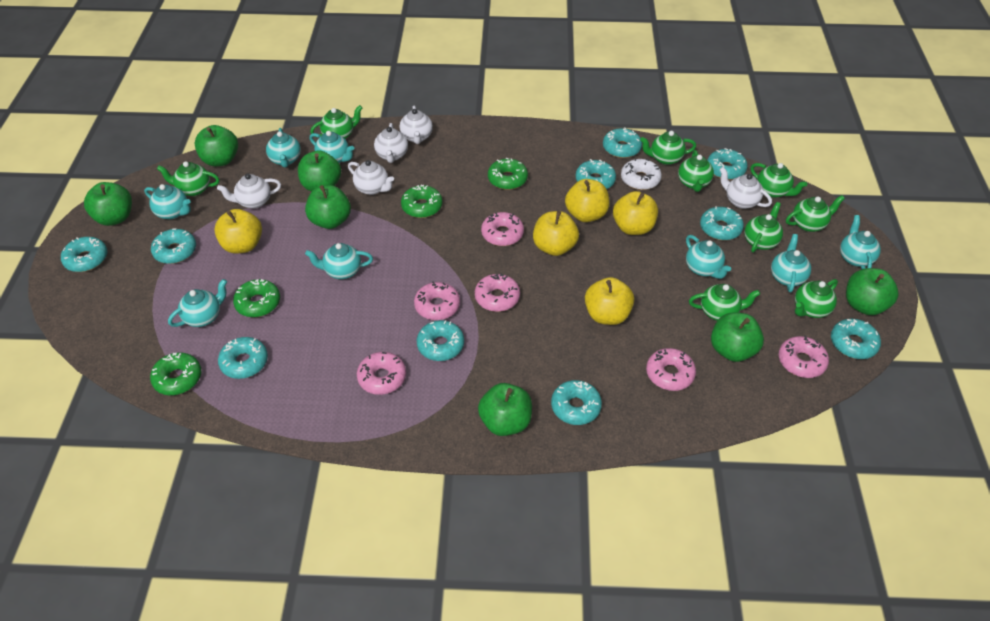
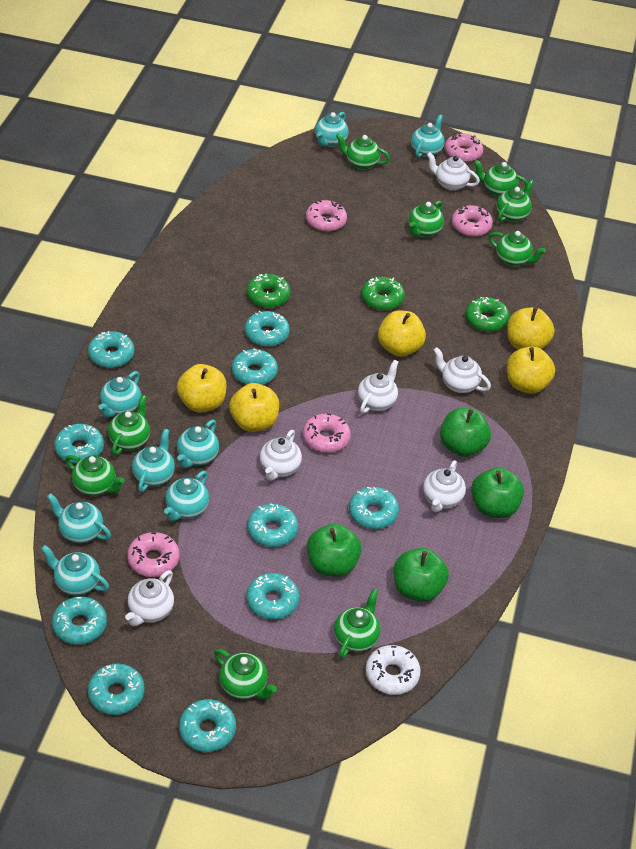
green apple: 7 -> 4
green donut: 4 -> 3
pink donut: 6 -> 5
white teapot: 5 -> 6

